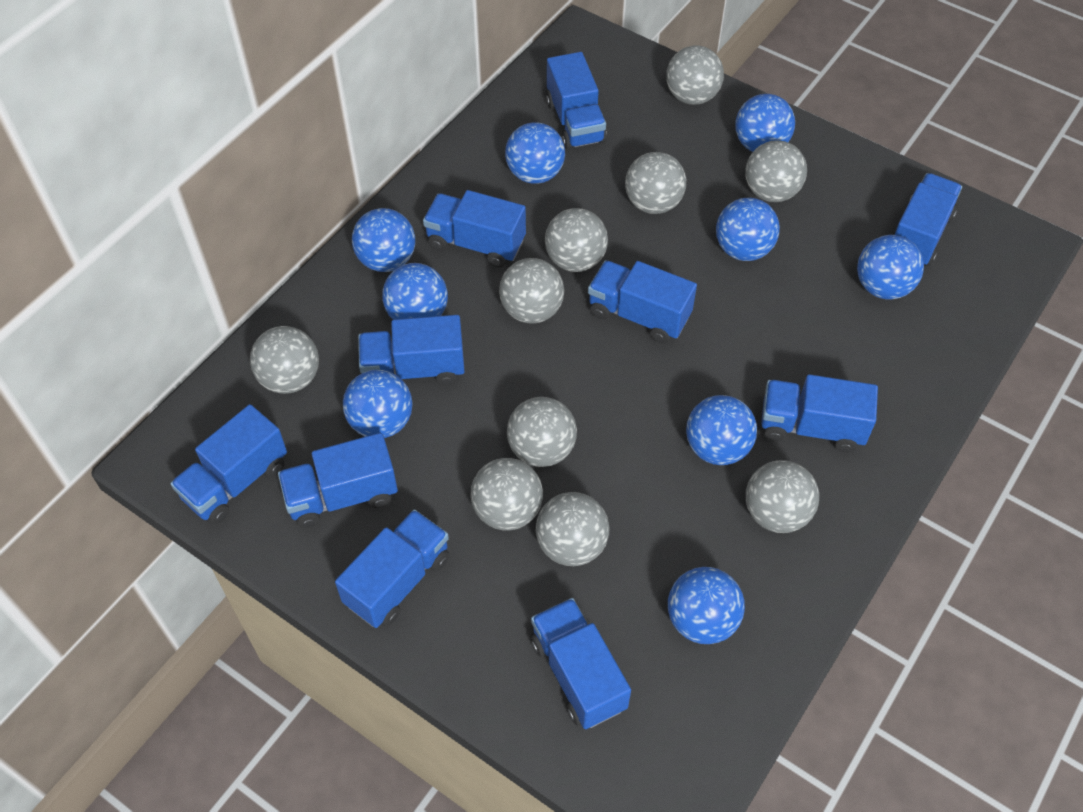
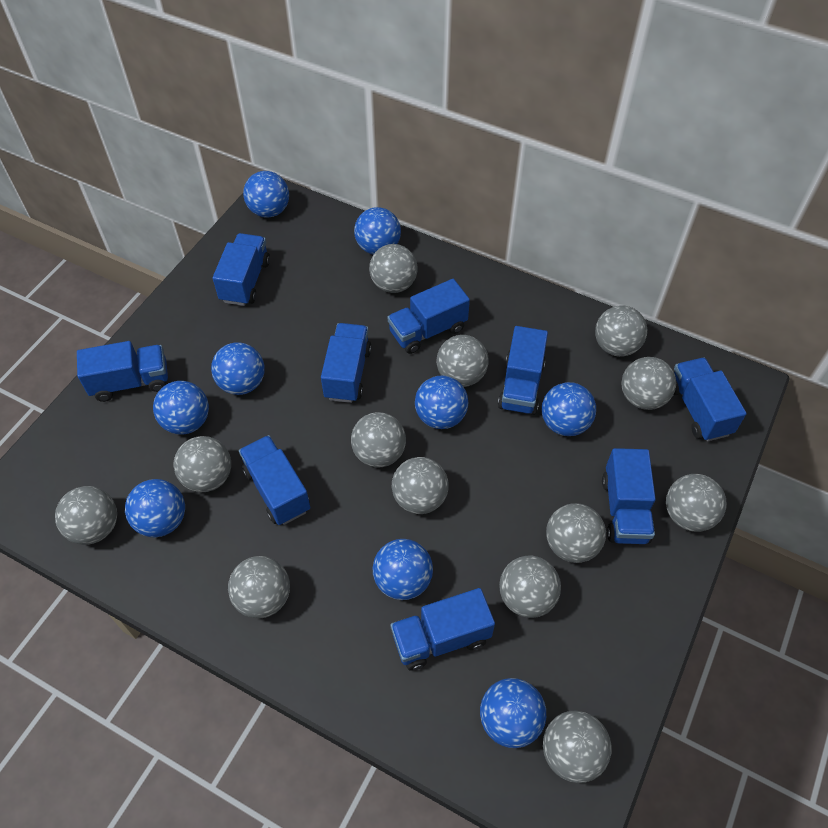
blue truck: 10 -> 9
grey ball: 10 -> 13

